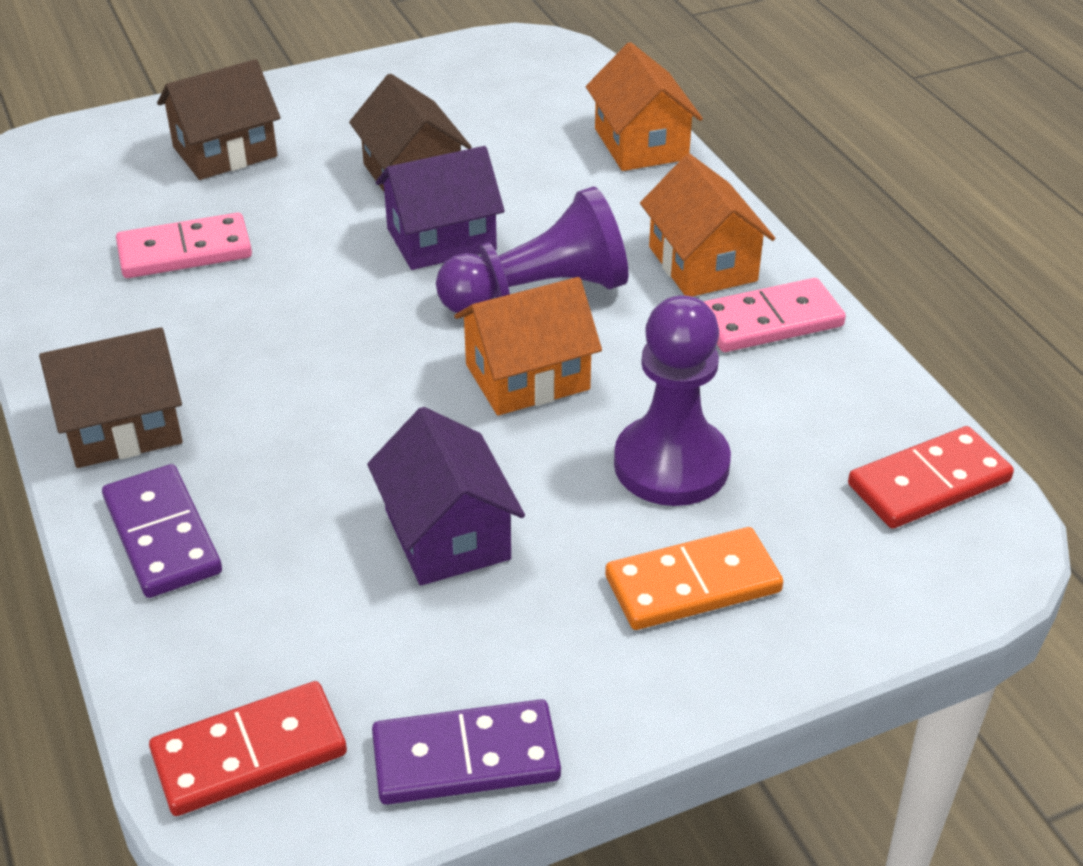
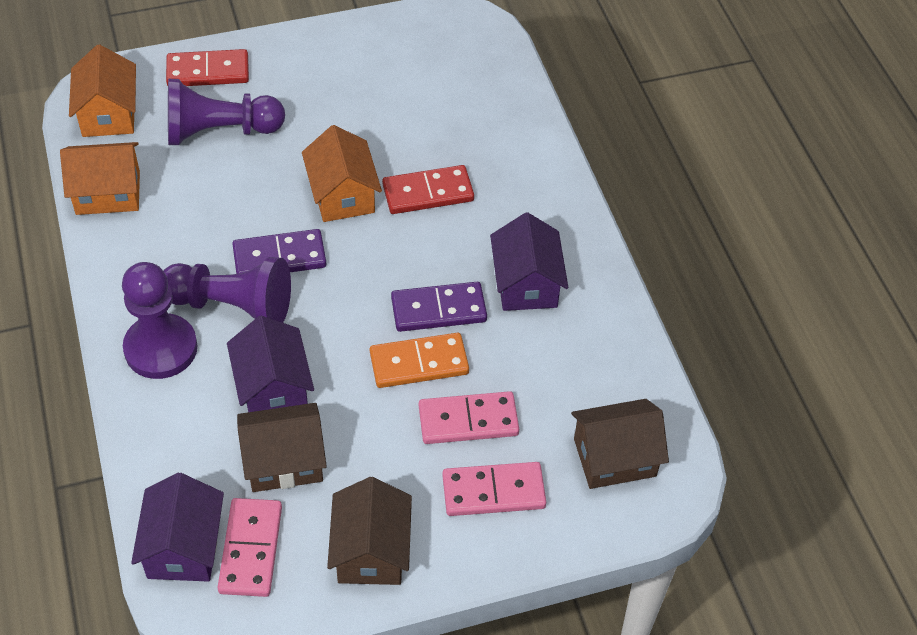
pink domino: 2 -> 3
purple house: 2 -> 3
purple pawn: 2 -> 3

